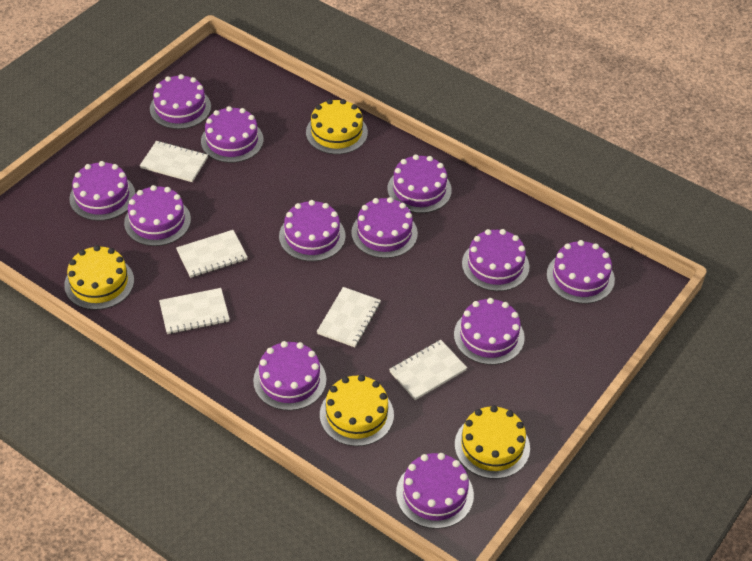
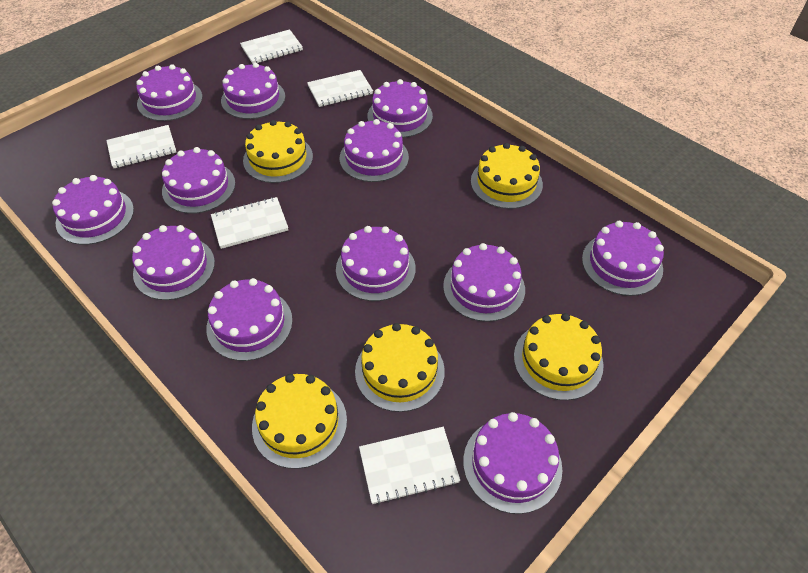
yellow cake: 4 -> 5

